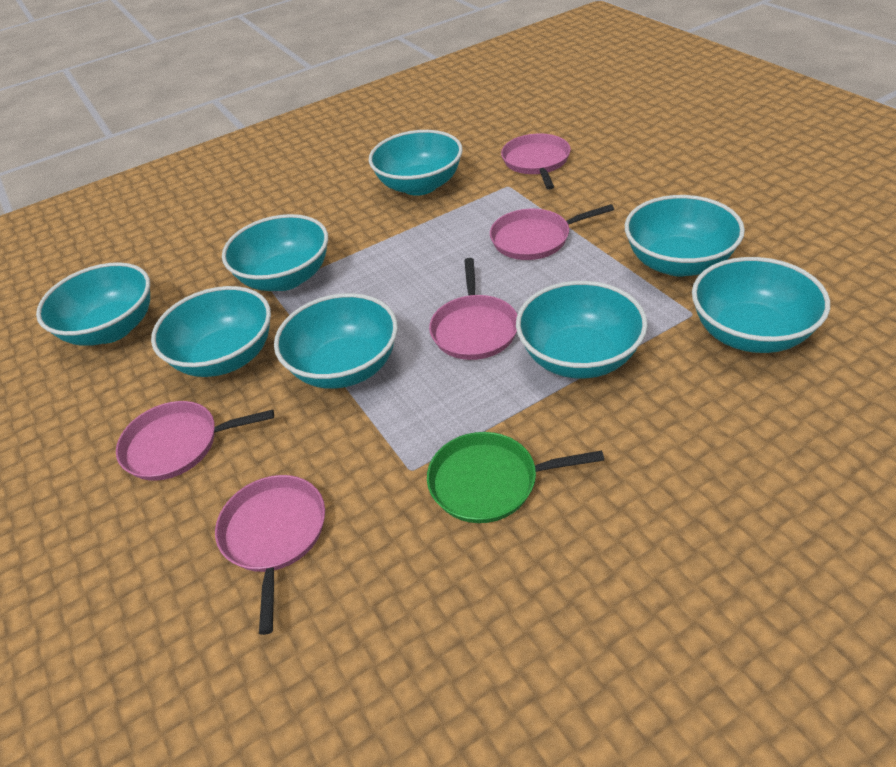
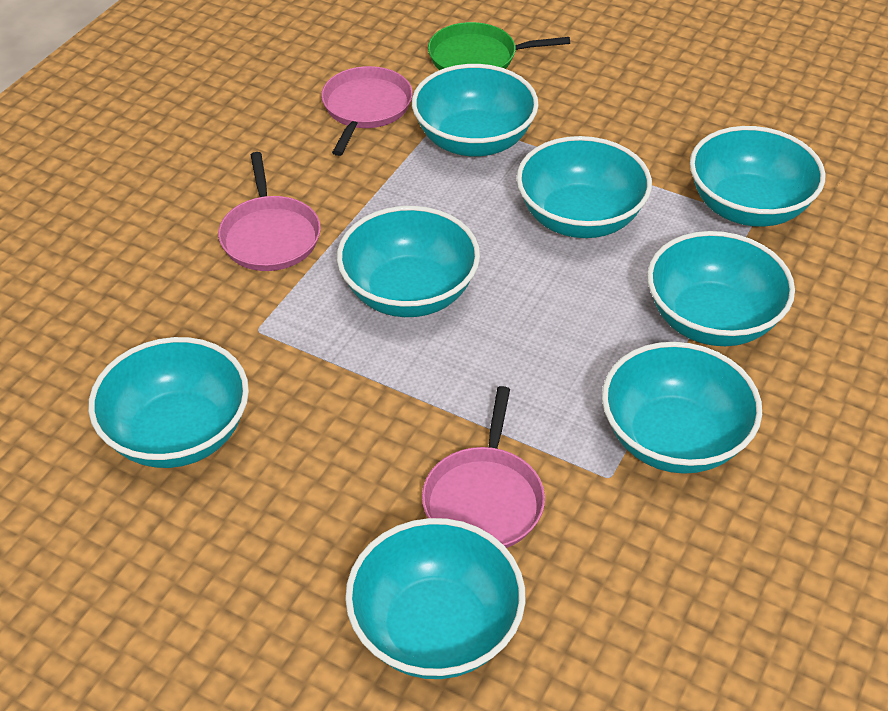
pink pan: 5 -> 3

